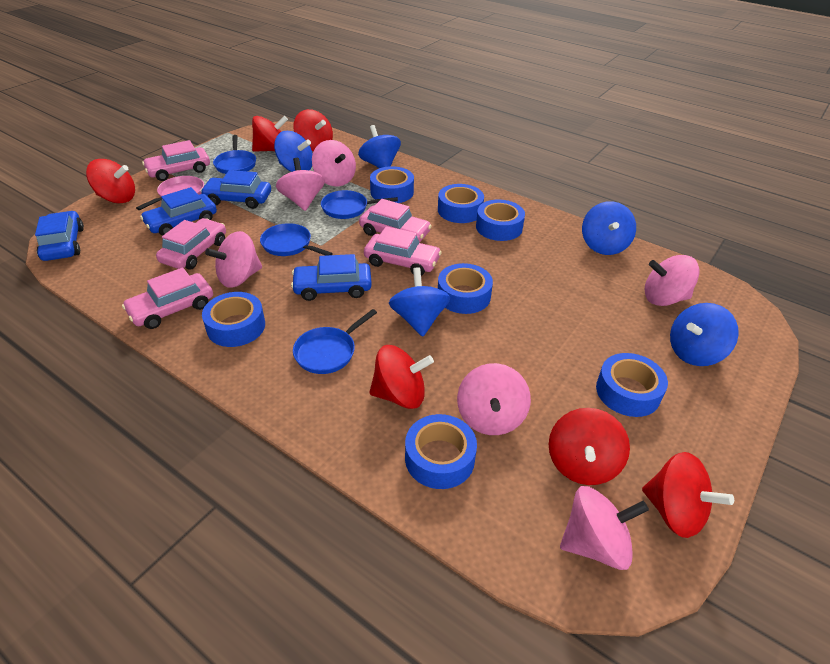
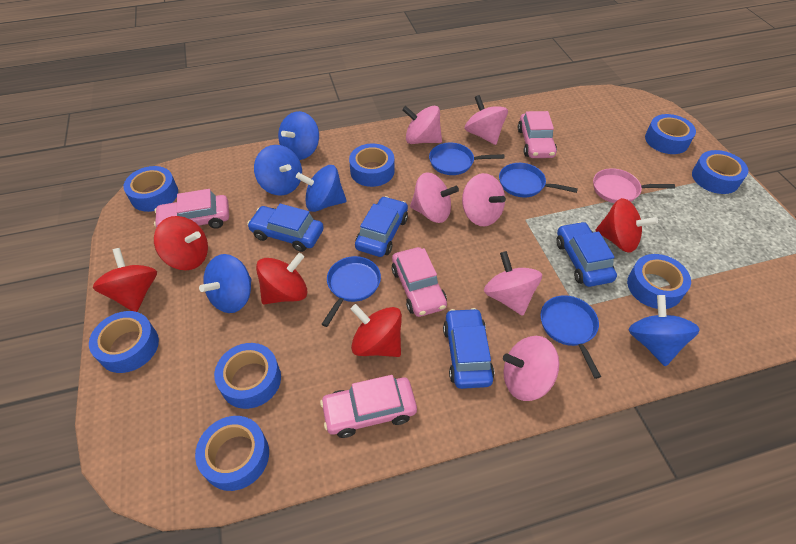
blue tape: 7 -> 8
pink car: 5 -> 4
red spinning top: 6 -> 5

